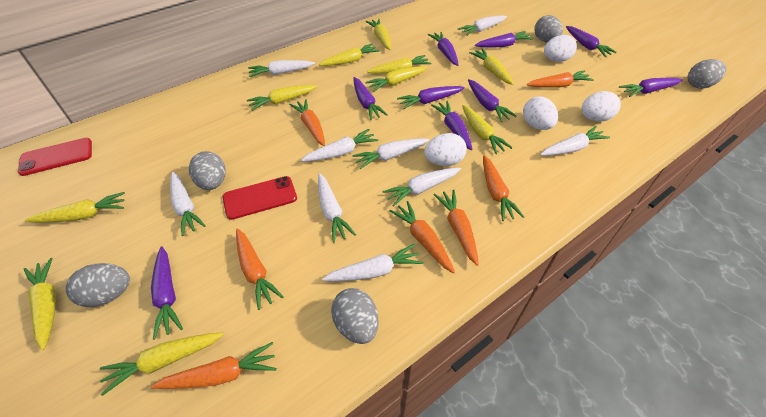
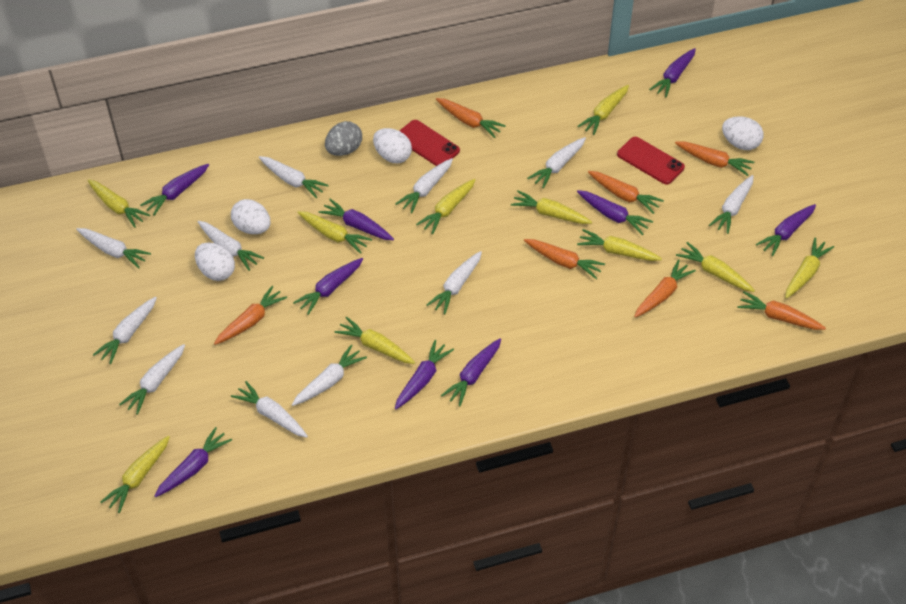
grey egg: 5 -> 1
white carrot: 9 -> 11

